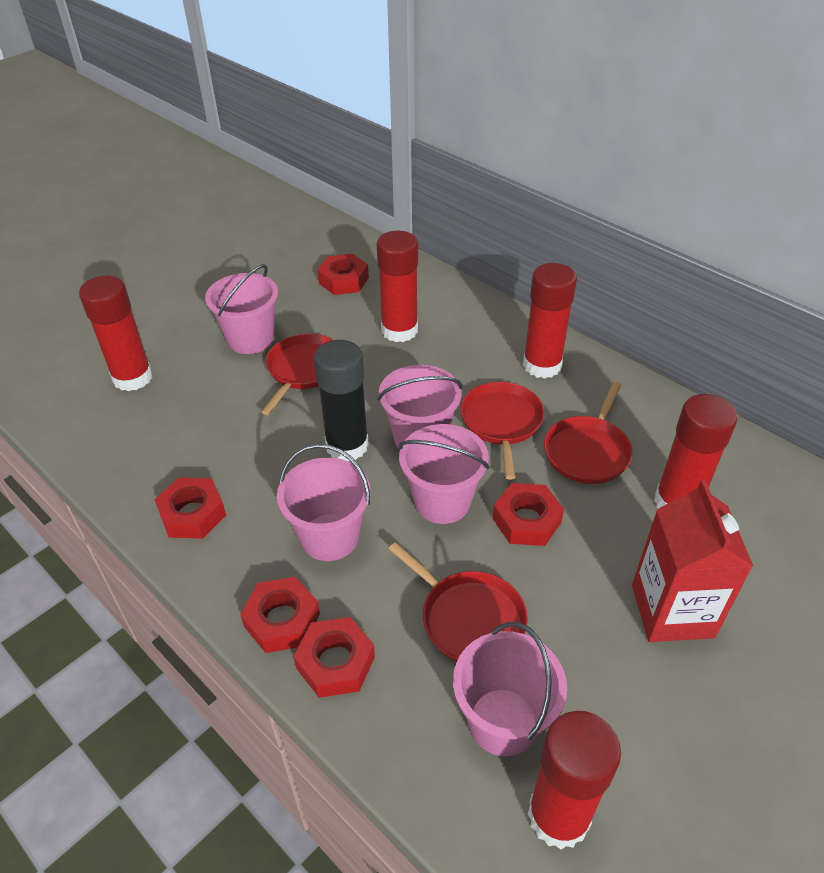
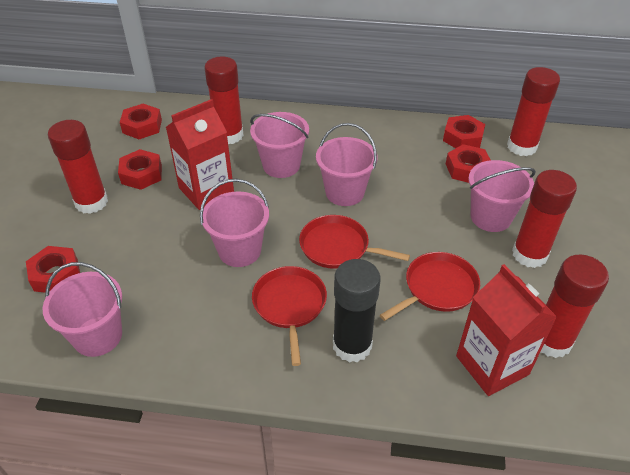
red carton: 1 -> 2
red pan: 4 -> 3

